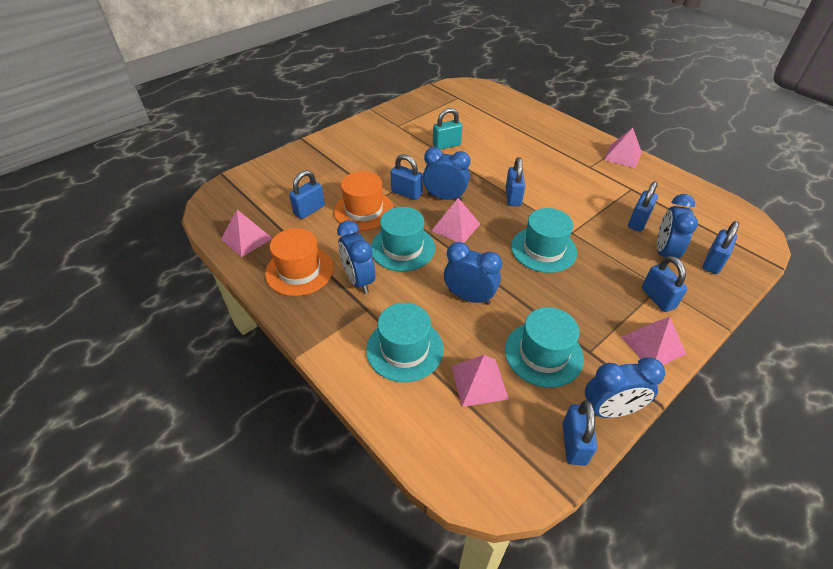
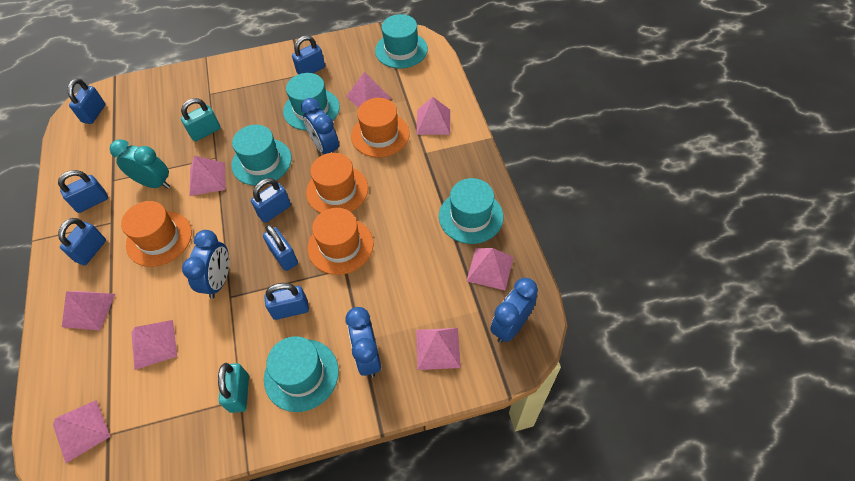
blue clock: 5 -> 4
orange hat: 2 -> 4
pink pyramid: 5 -> 8
turquoise clock: 0 -> 1
turquoise hat: 4 -> 5
turquoise padlock: 1 -> 2

